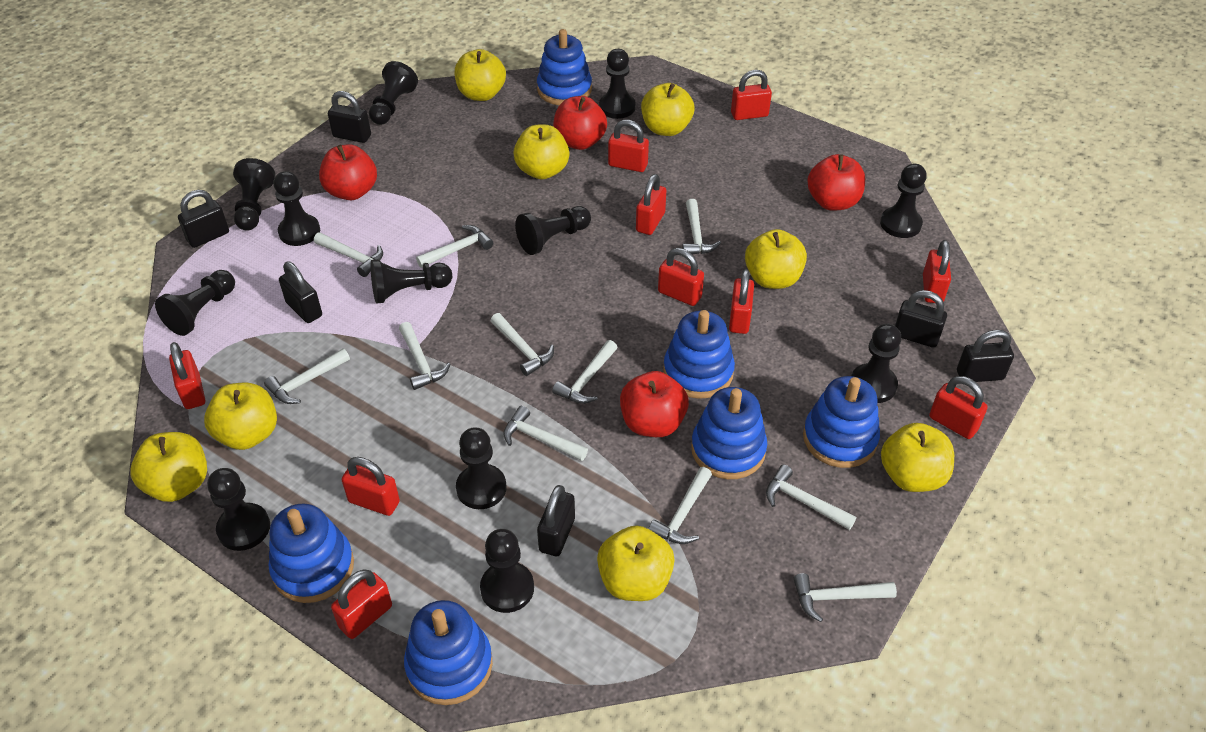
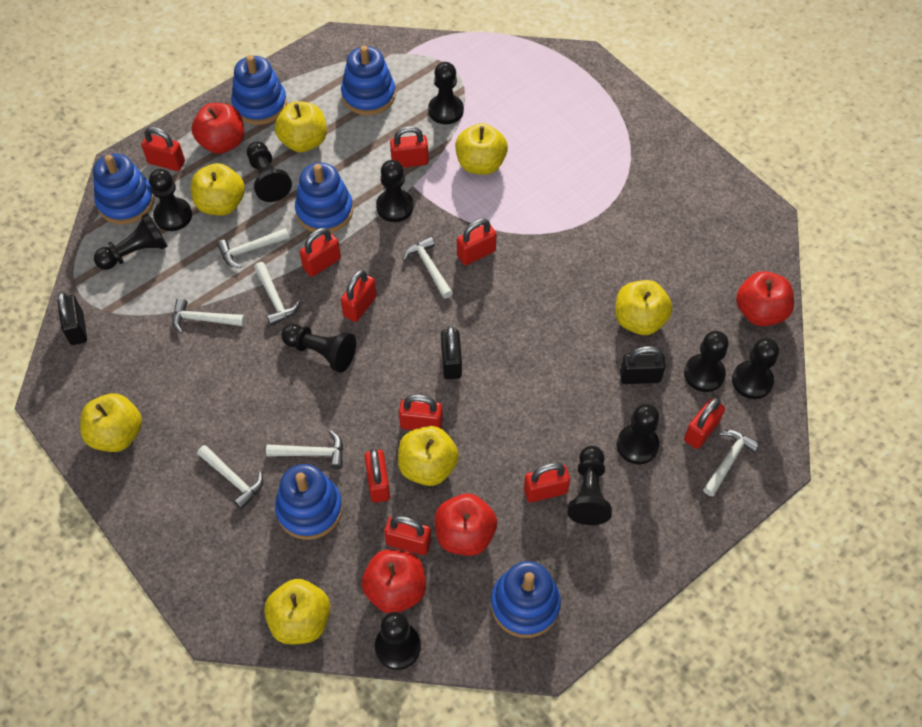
black padlock: 6 -> 3
black pawn: 12 -> 11
white hammer: 11 -> 7
yellow apple: 8 -> 7

